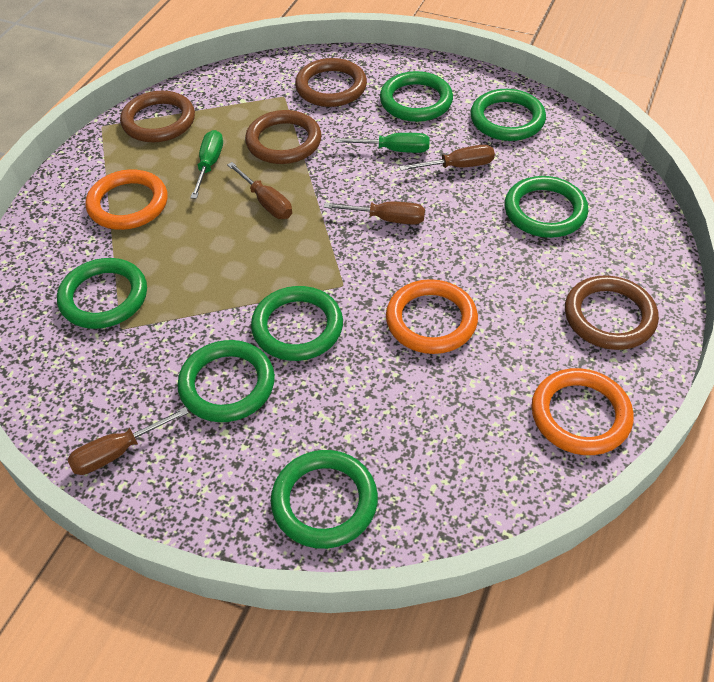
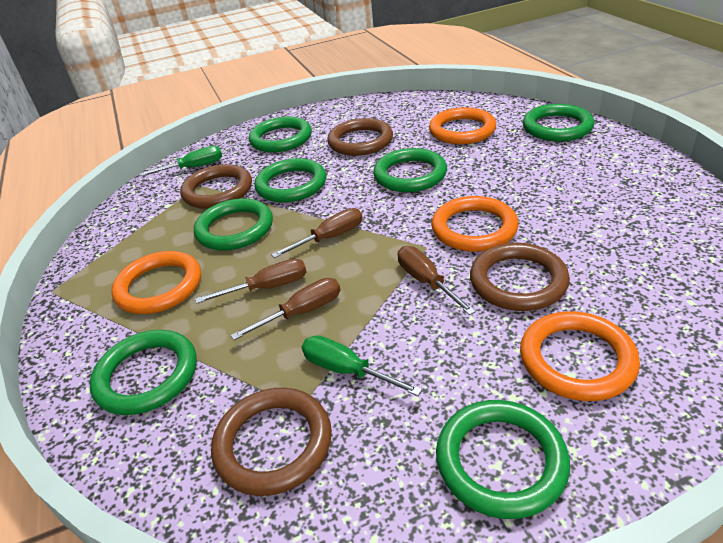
orange ring: 3 -> 4

